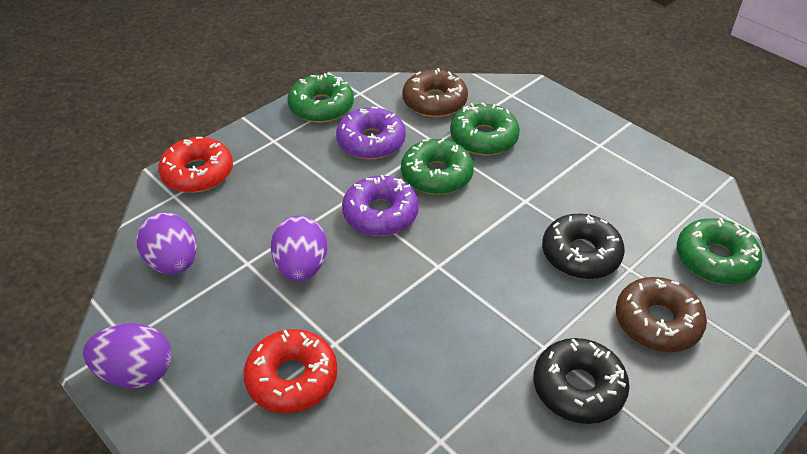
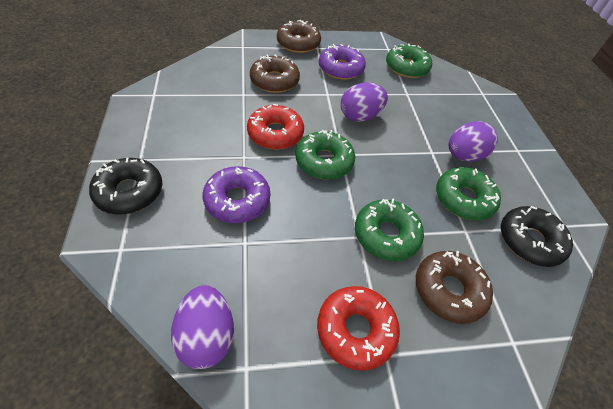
brown donut: 2 -> 3

